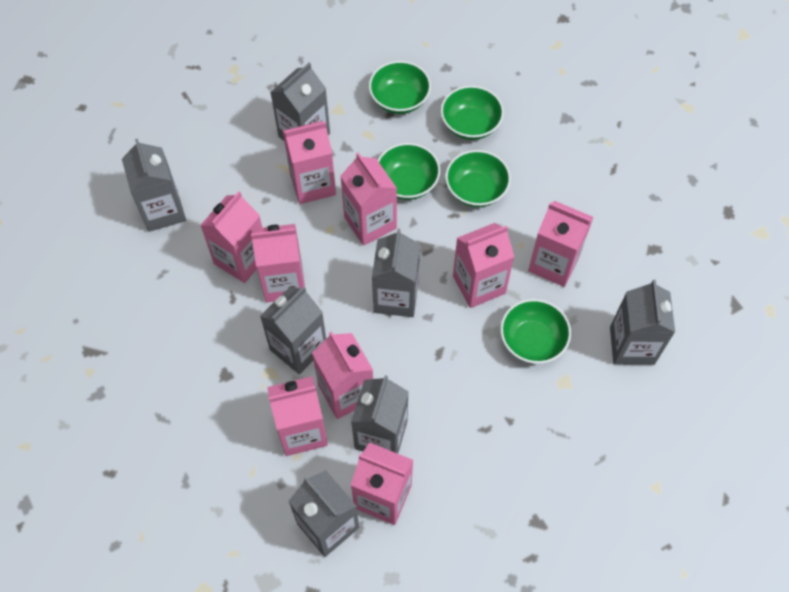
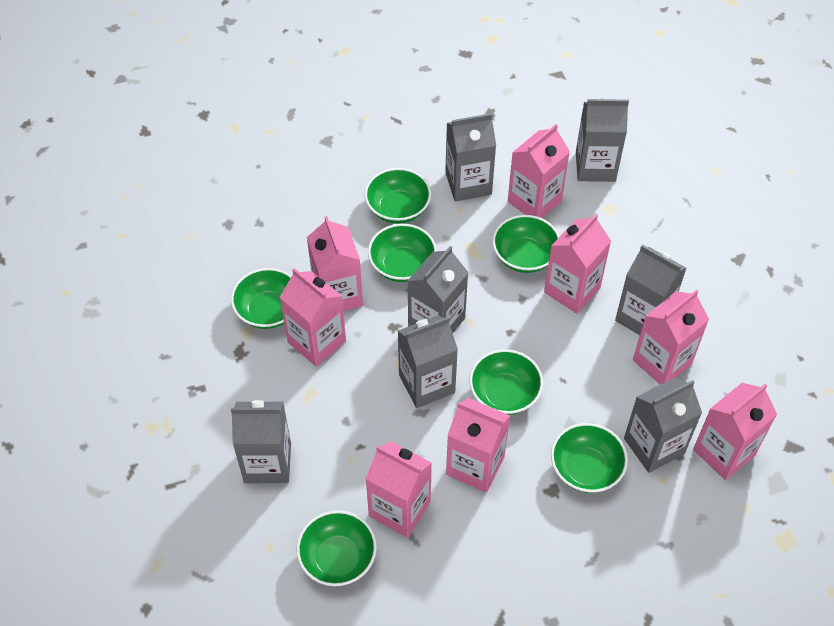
green bowl: 5 -> 7
pink carton: 9 -> 8

